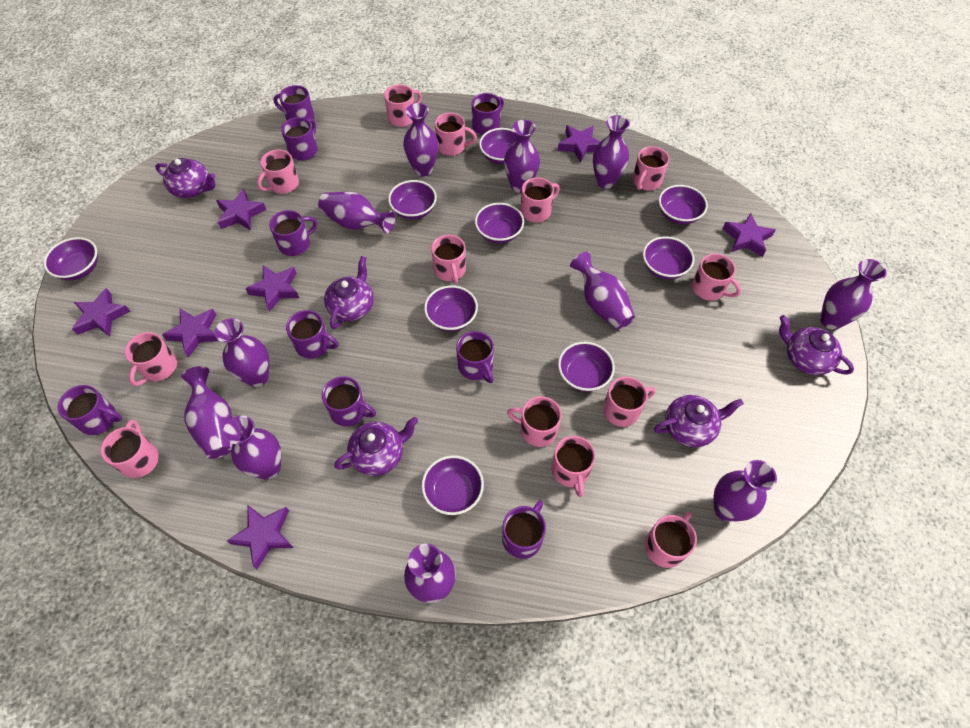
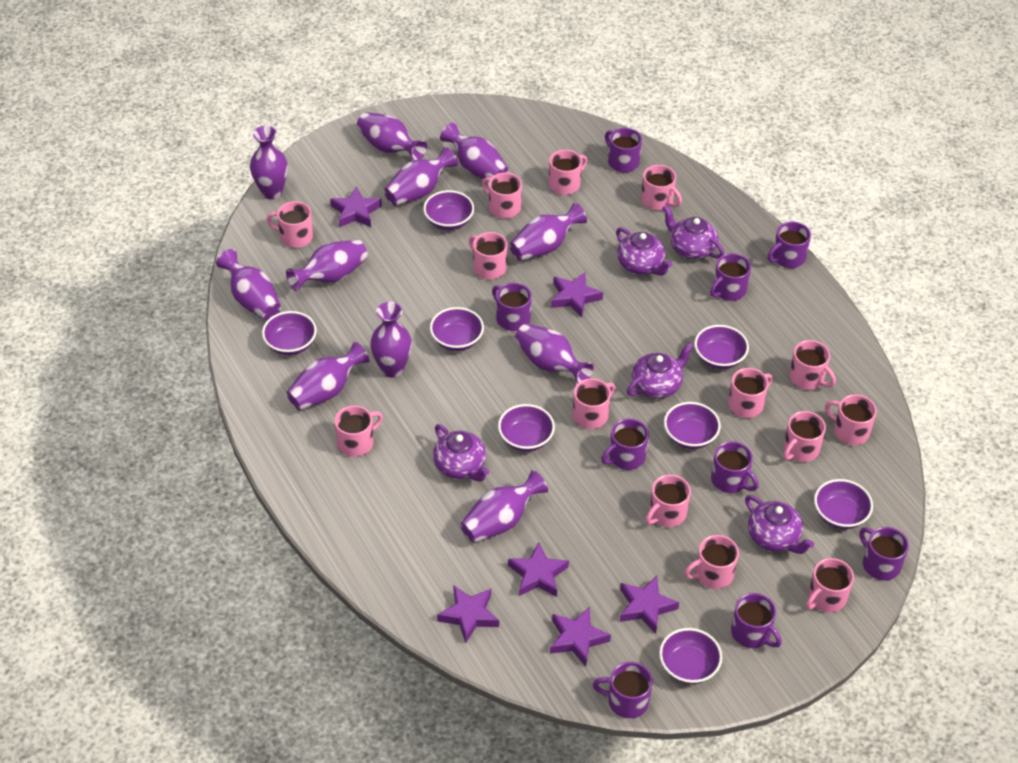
pink mug: 13 -> 14
purple bowl: 9 -> 8
purple star: 7 -> 6

